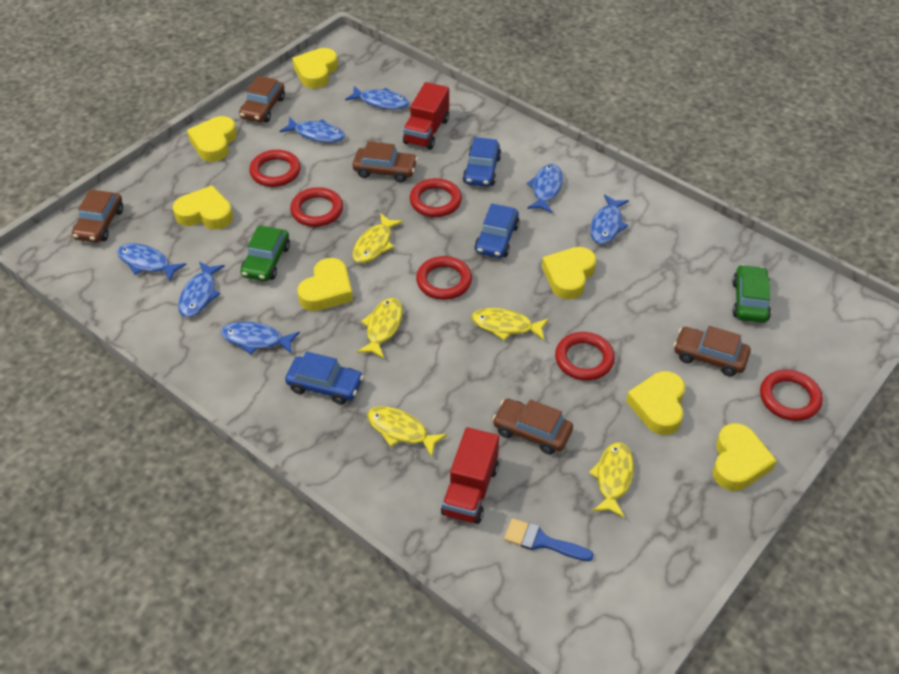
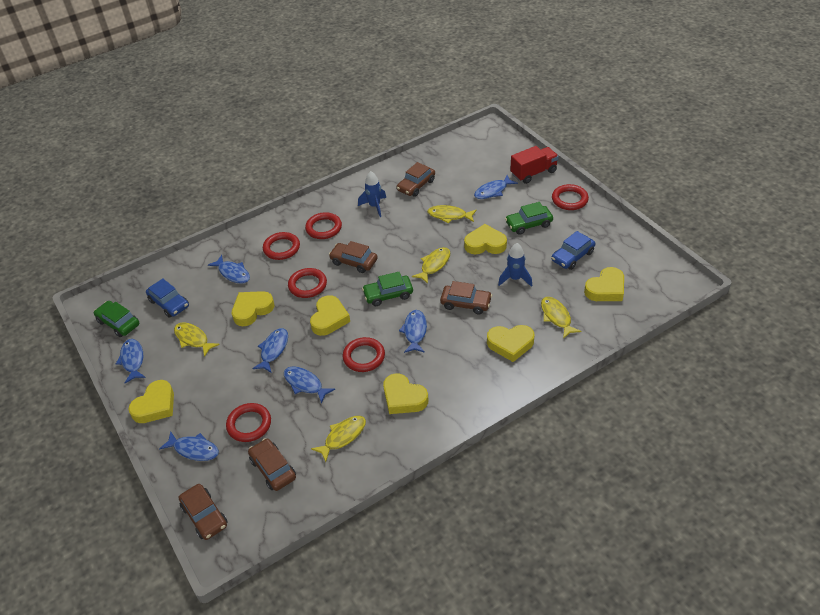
blue brush: 1 -> 0
blue car: 3 -> 2
blue rocket: 0 -> 2
green car: 2 -> 3
red truck: 2 -> 1

